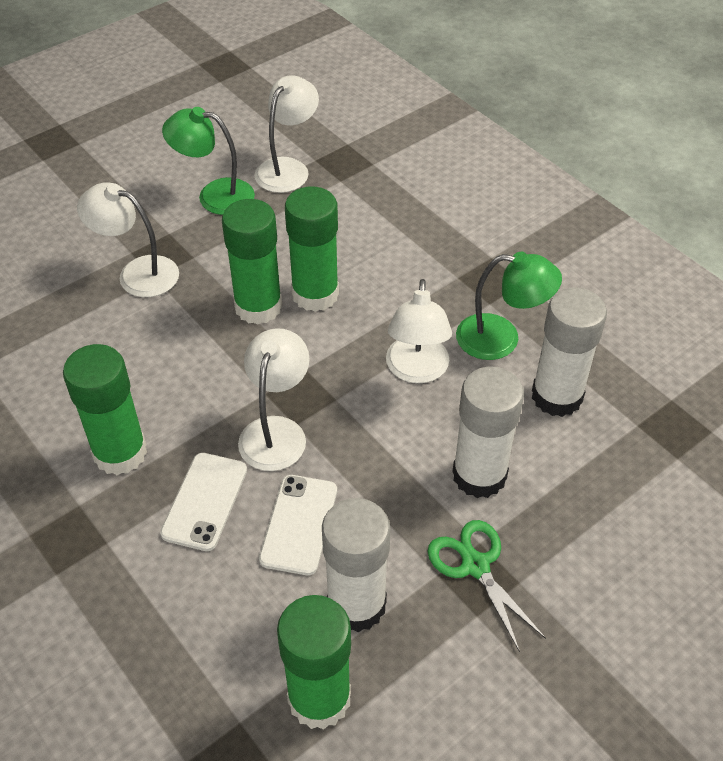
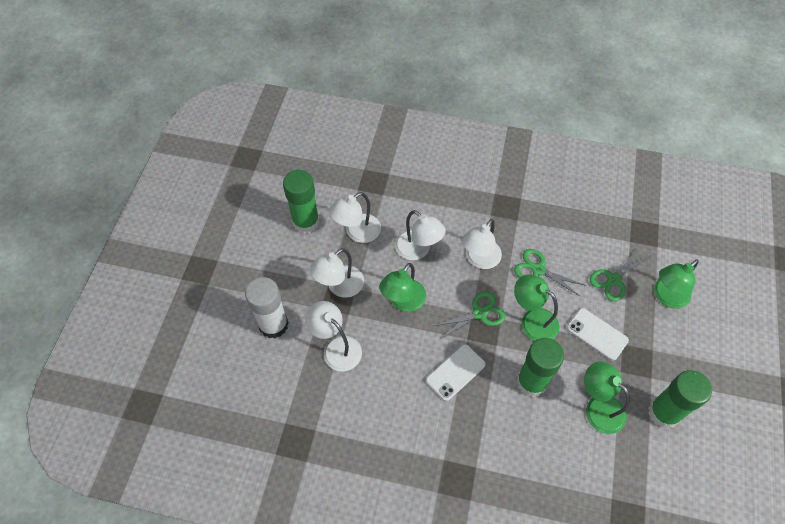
green glue stick: 4 -> 3
green lamp: 2 -> 4
green scissors: 1 -> 3
white glue stick: 3 -> 1
white lamp: 4 -> 5

